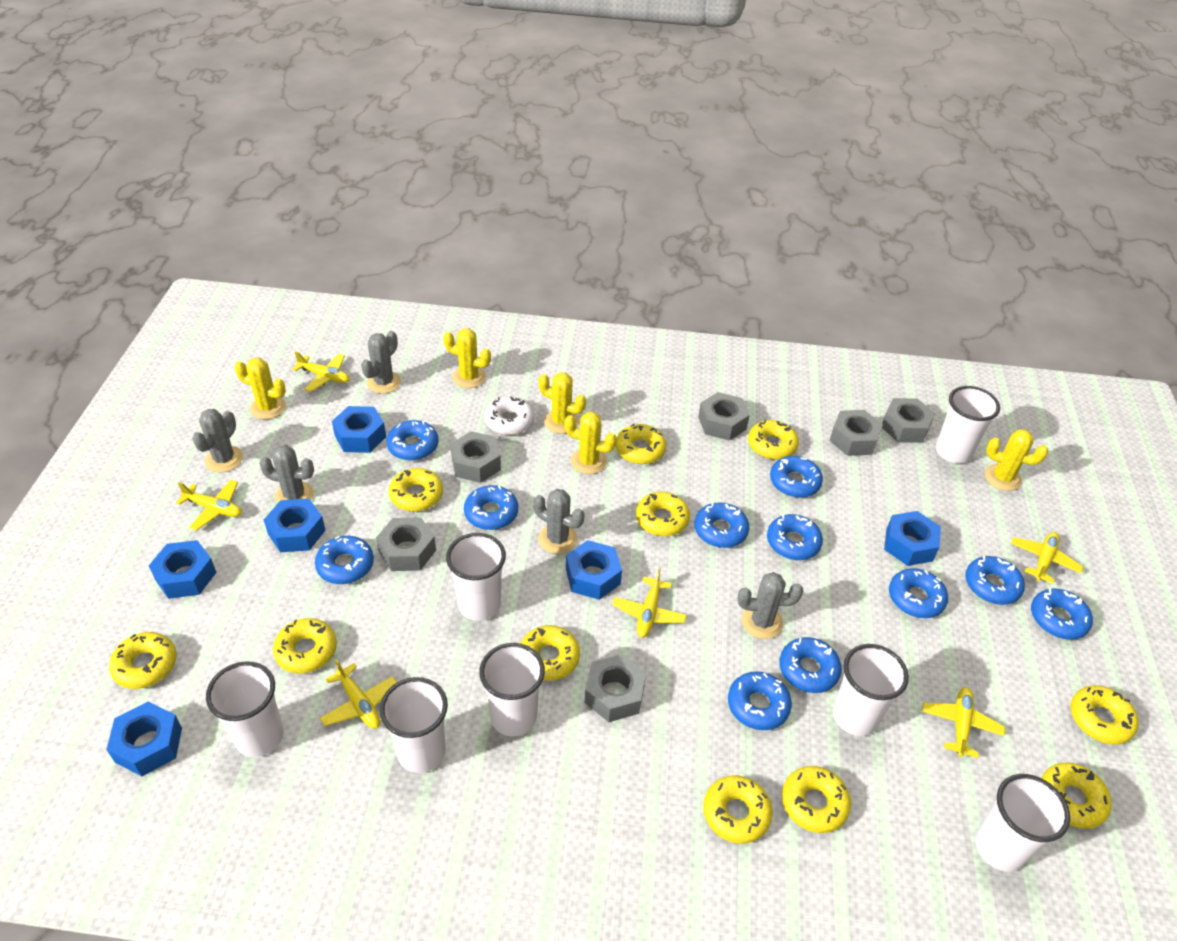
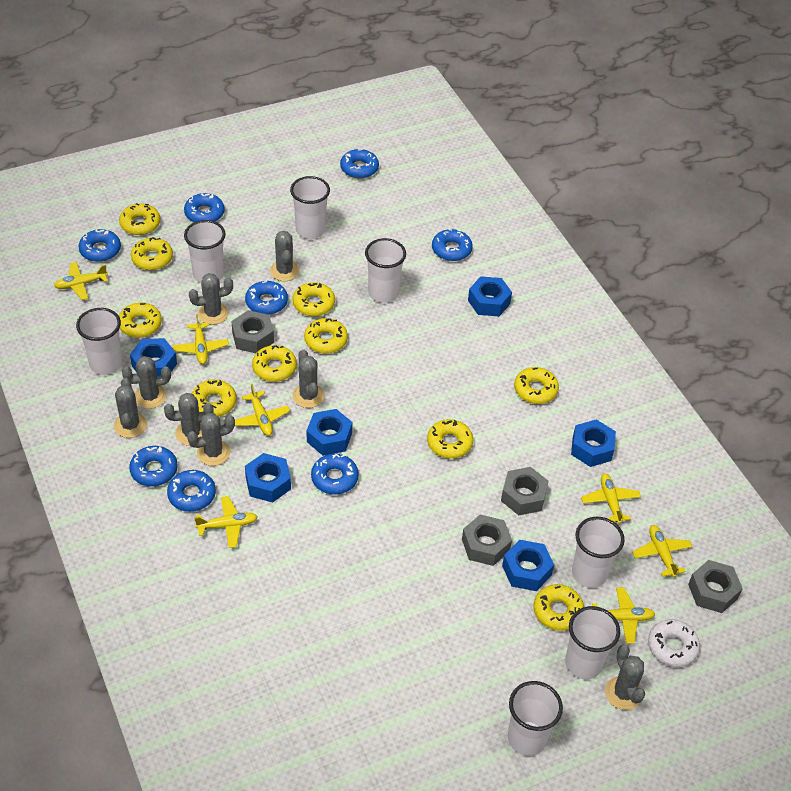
blue donut: 11 -> 8
grey cactus: 5 -> 8
grey nut: 6 -> 4
yellow cactus: 5 -> 0
yellow donut: 11 -> 10
yellow plane: 6 -> 7

